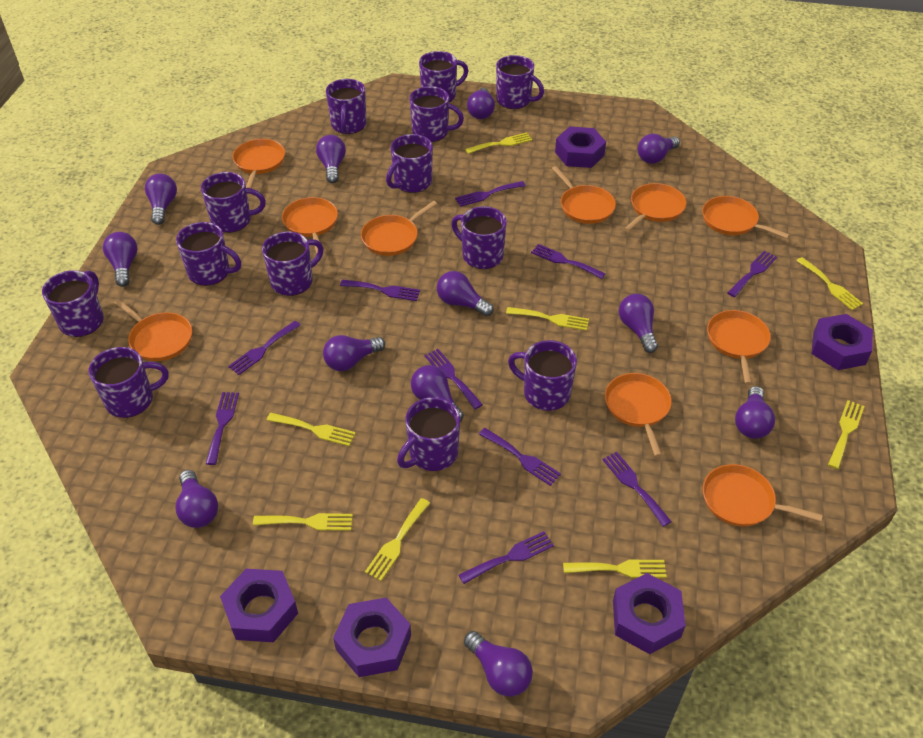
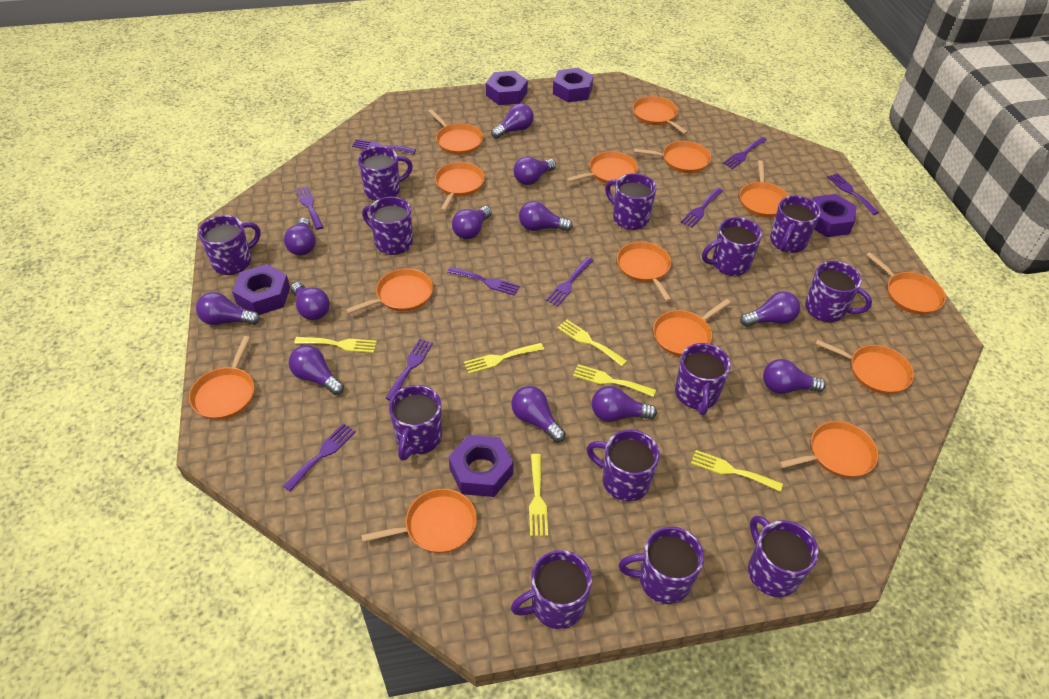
orange pan: 10 -> 14
purple fork: 10 -> 9
yellow fork: 8 -> 6

